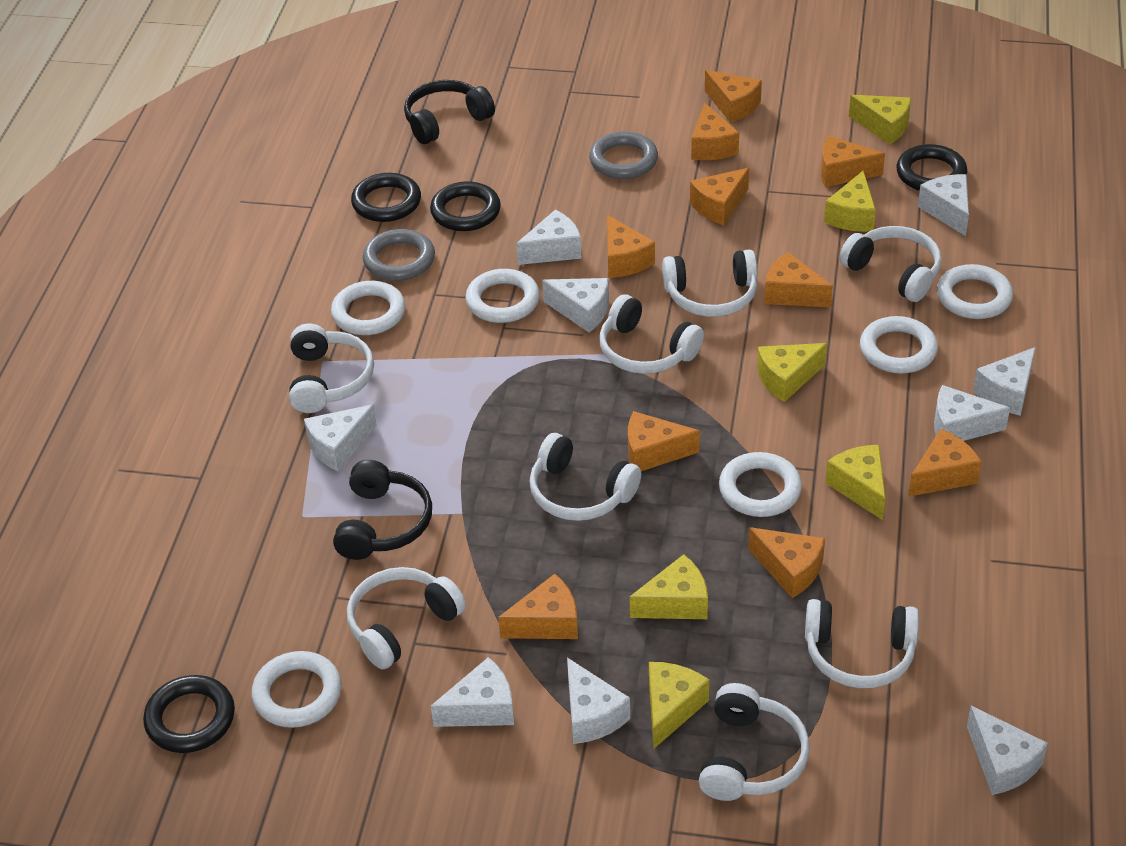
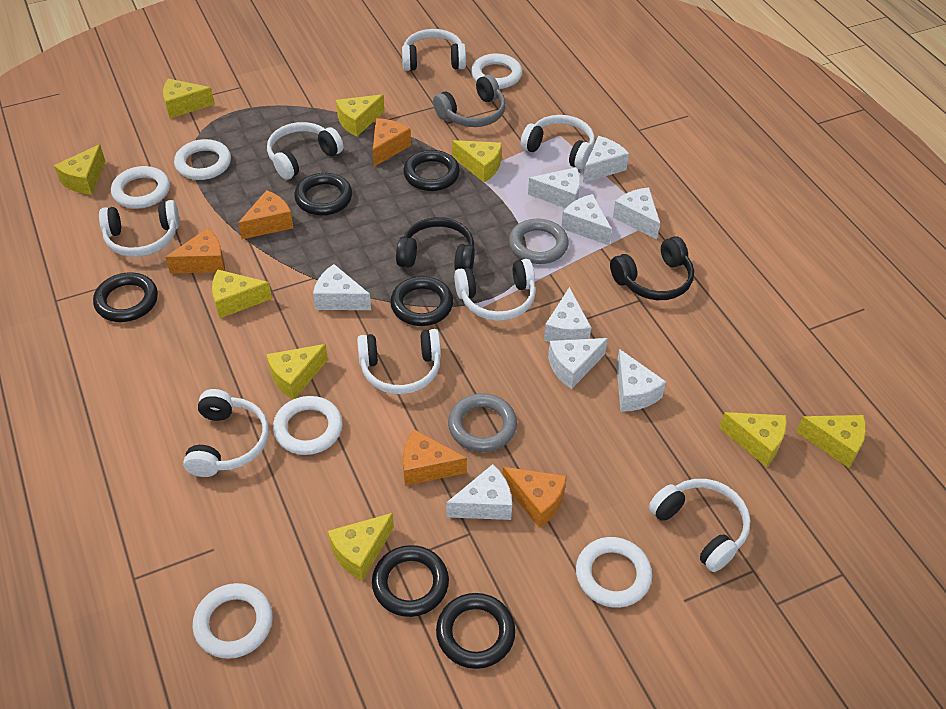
black ring: 4 -> 6
grey headphones: 0 -> 1
orange cheese: 10 -> 5
yellow cheese: 6 -> 9

